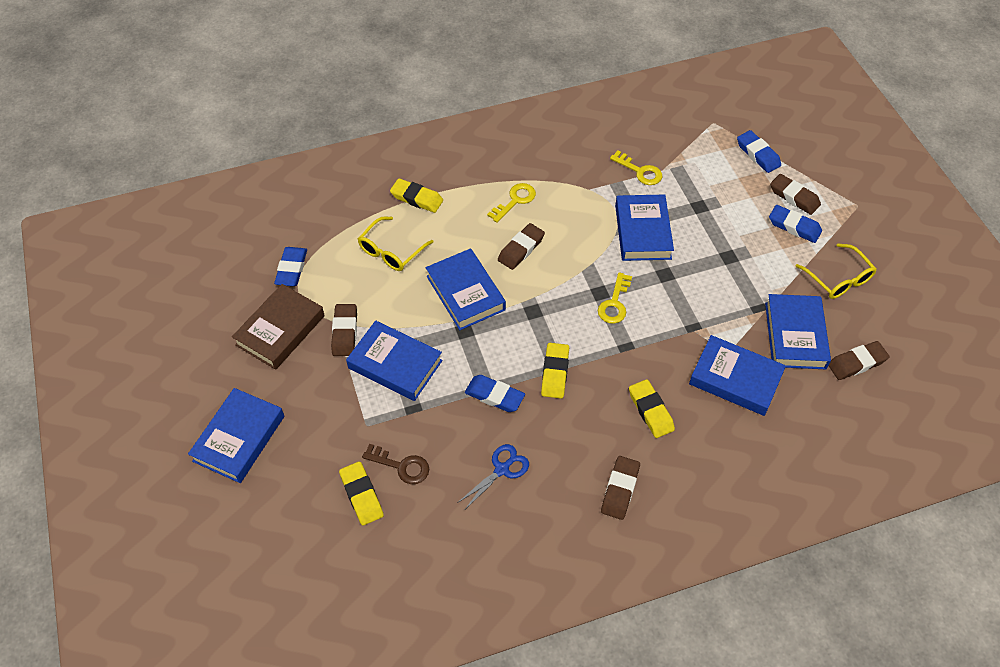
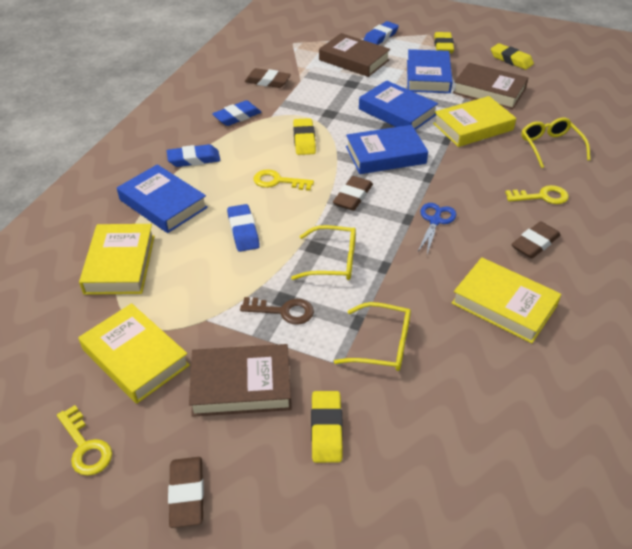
blue book: 6 -> 4
brown book: 1 -> 3
brown eraser: 5 -> 4
yellow book: 0 -> 4
yellow glasses: 2 -> 3

